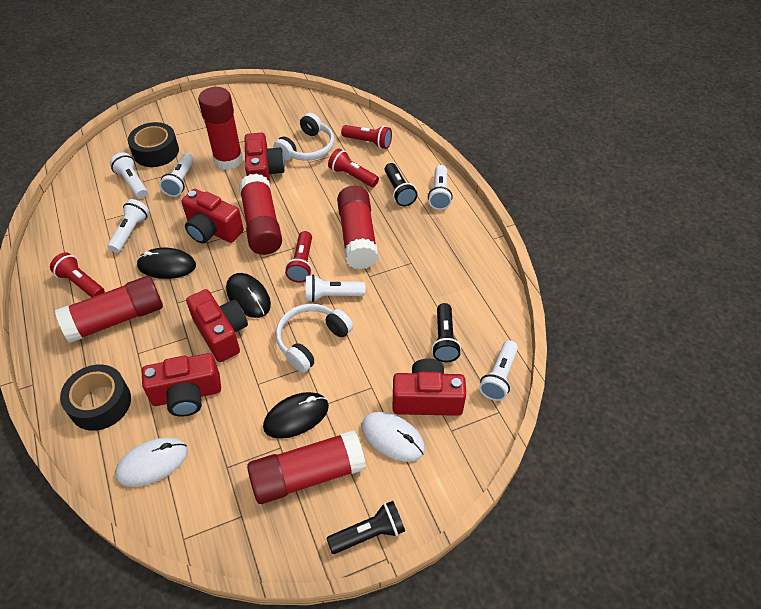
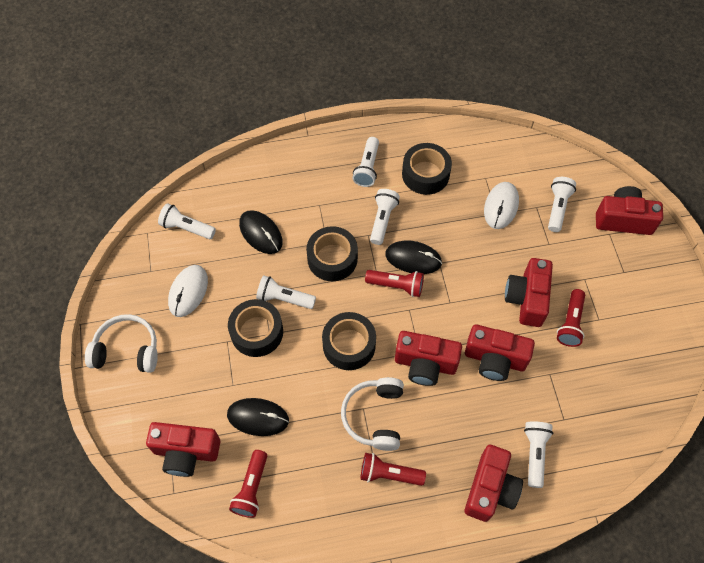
black flashlight: 3 -> 0
black tape: 2 -> 4
red camera: 5 -> 6
red glue stick: 5 -> 0

